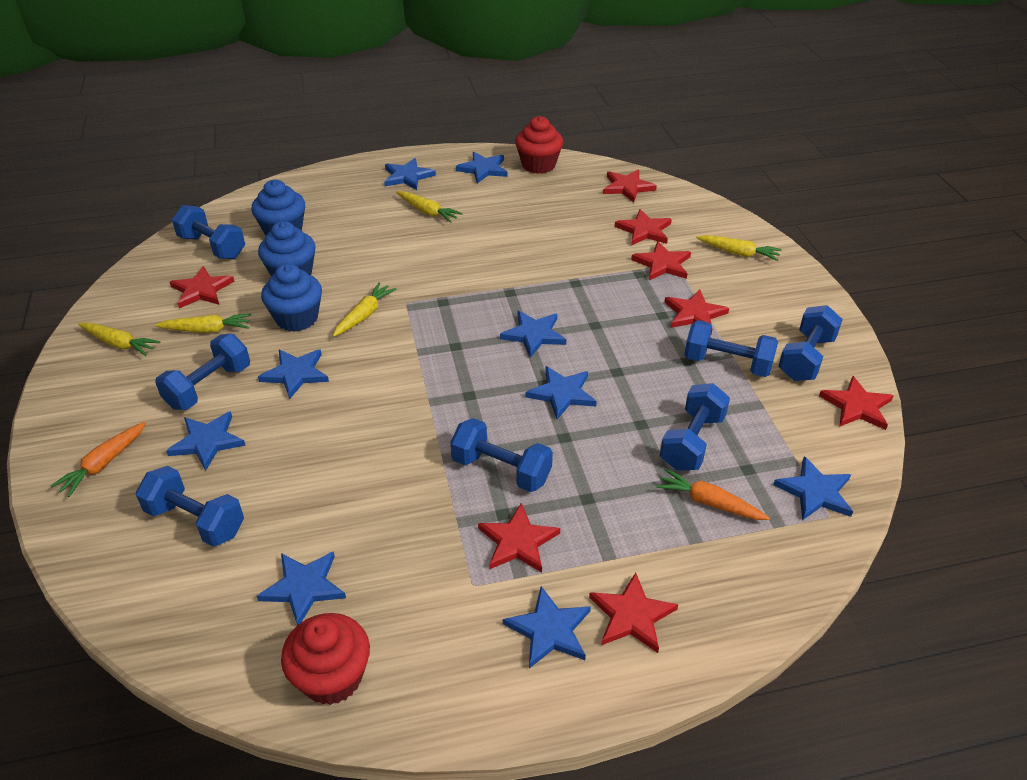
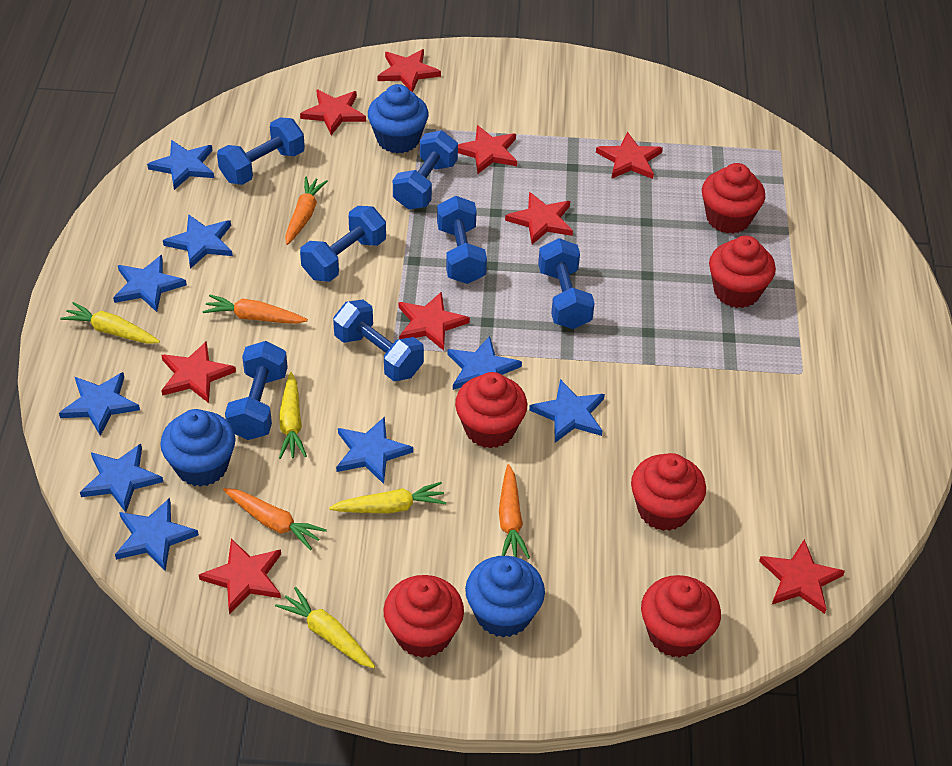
orange carrot: 2 -> 4
red cupcake: 2 -> 6
red star: 8 -> 9
yellow carrot: 5 -> 4

